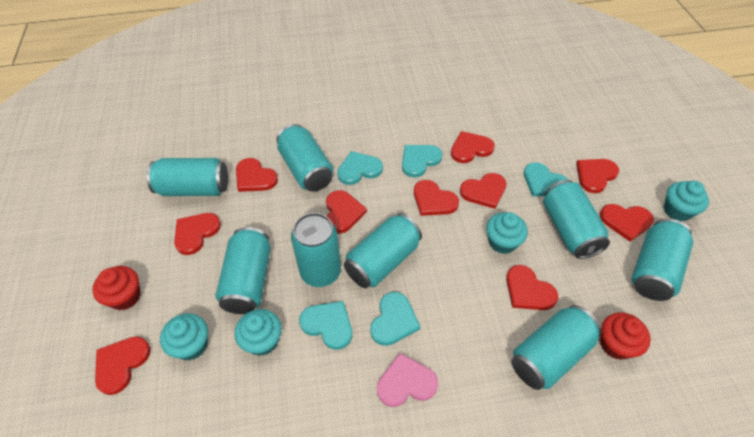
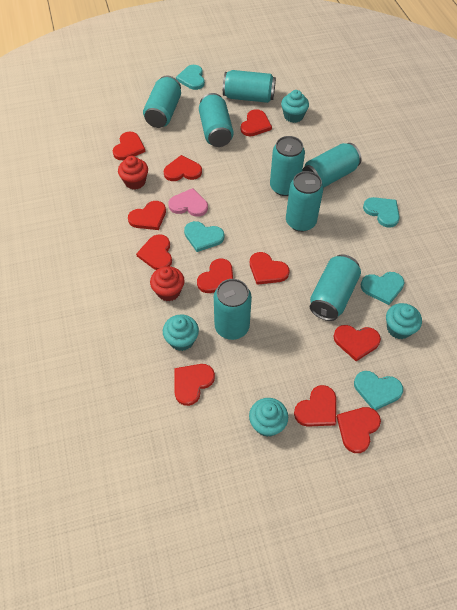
red heart: 10 -> 11

